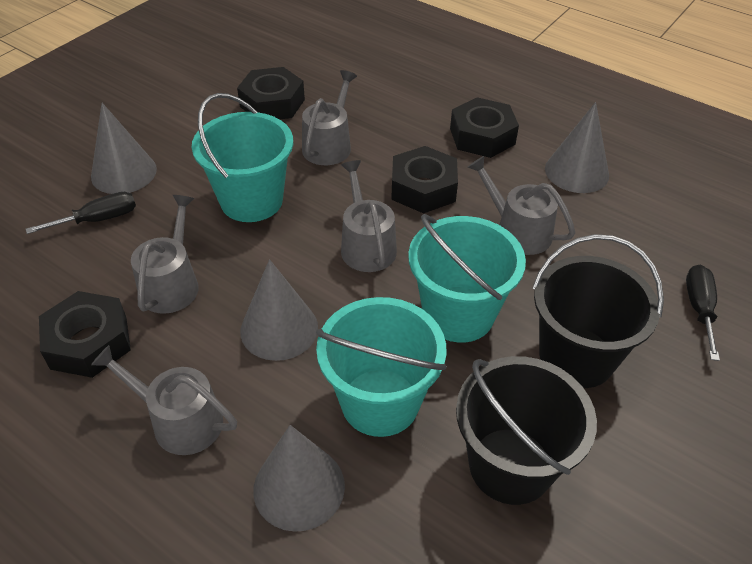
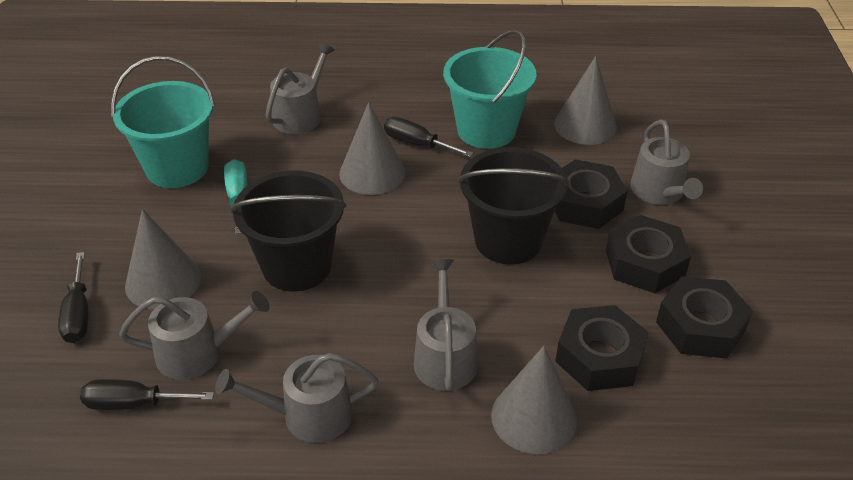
black screwdriver: 2 -> 3
turquoise bucket: 3 -> 2
turquoise screwdriver: 0 -> 1

